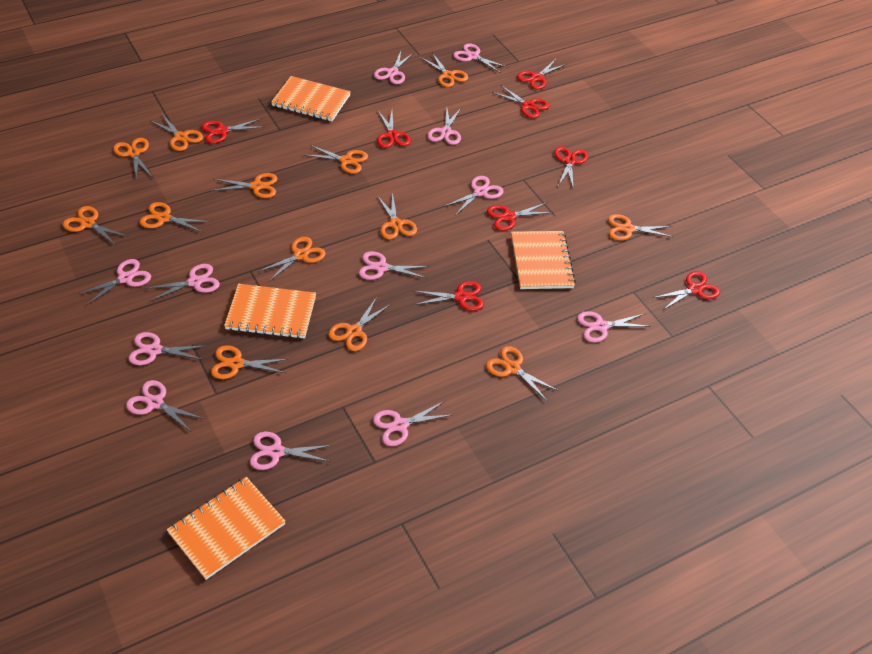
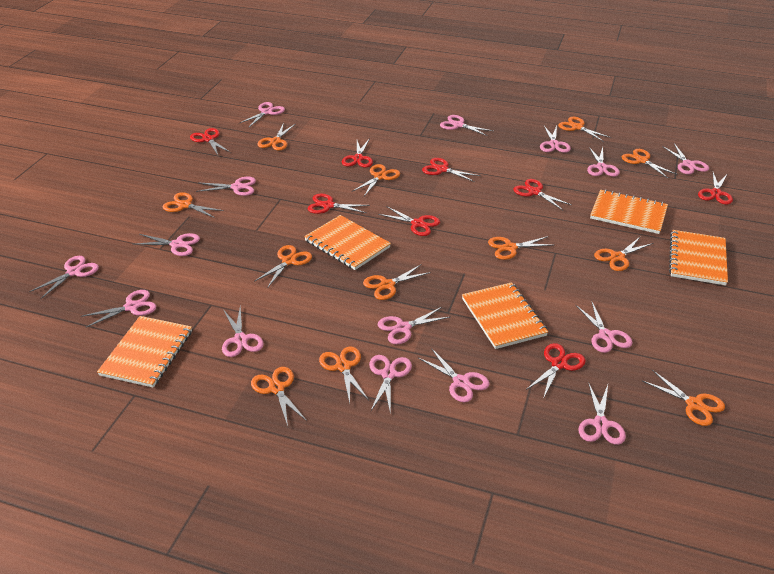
orange notebook: 4 -> 5
orange scissors: 13 -> 12
pink scissors: 12 -> 15

